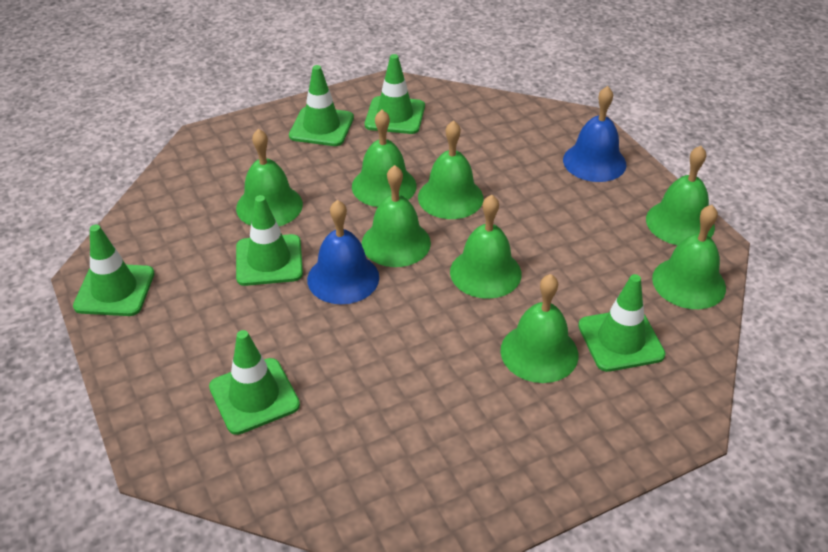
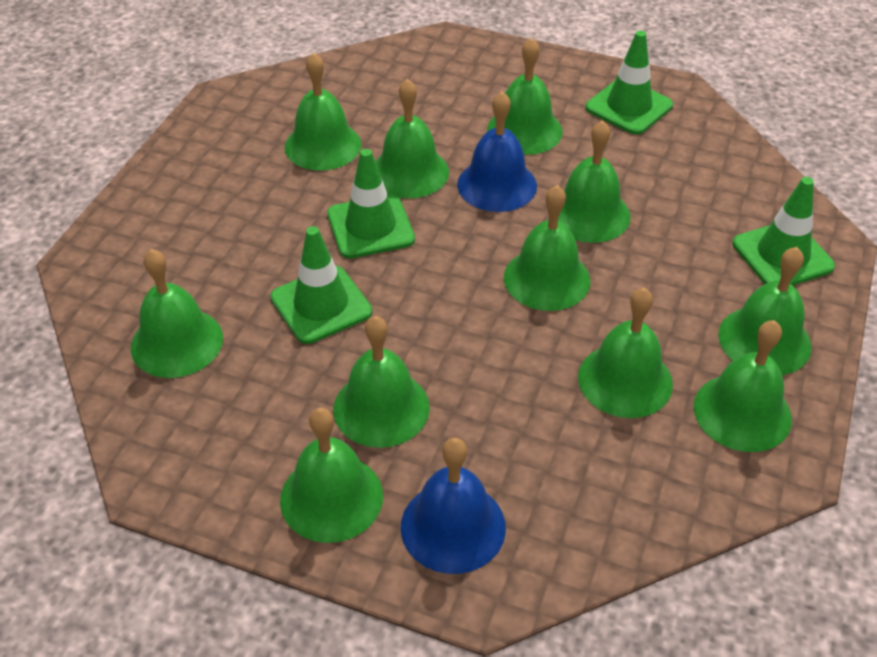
green bell: 8 -> 11
green traffic cone: 6 -> 4

